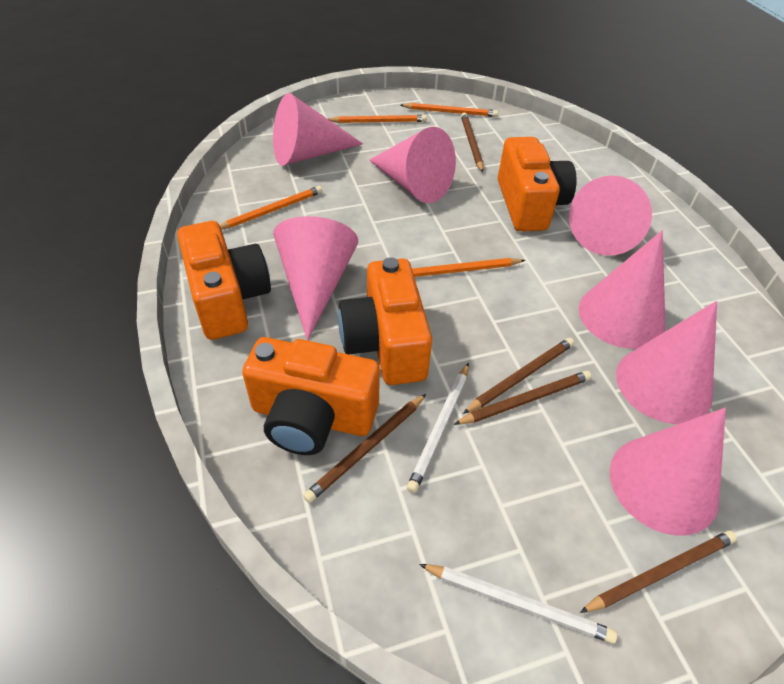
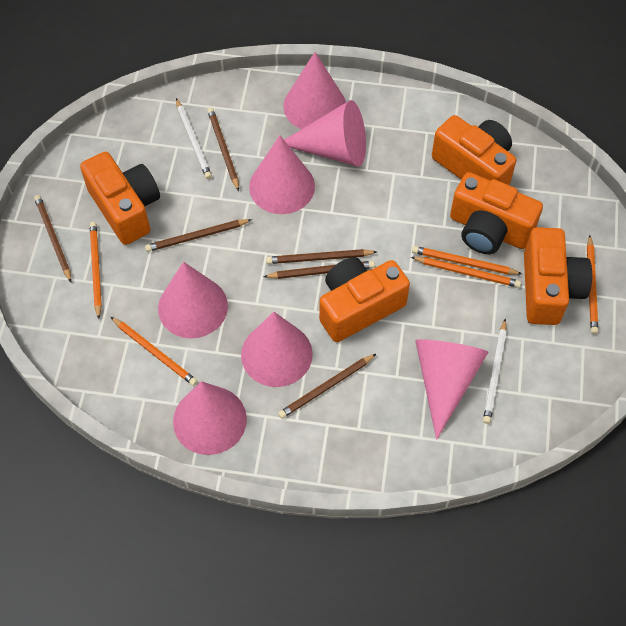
brown pencil: 5 -> 6
orange camera: 4 -> 5
orange pencil: 4 -> 5

